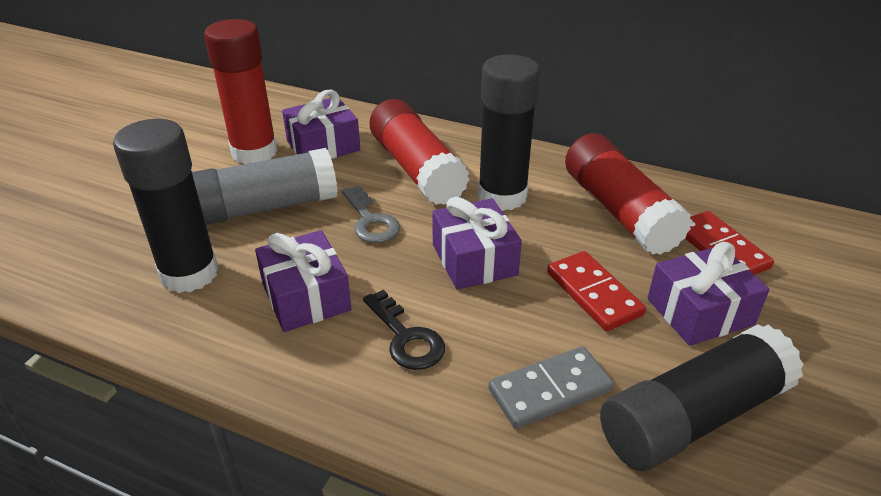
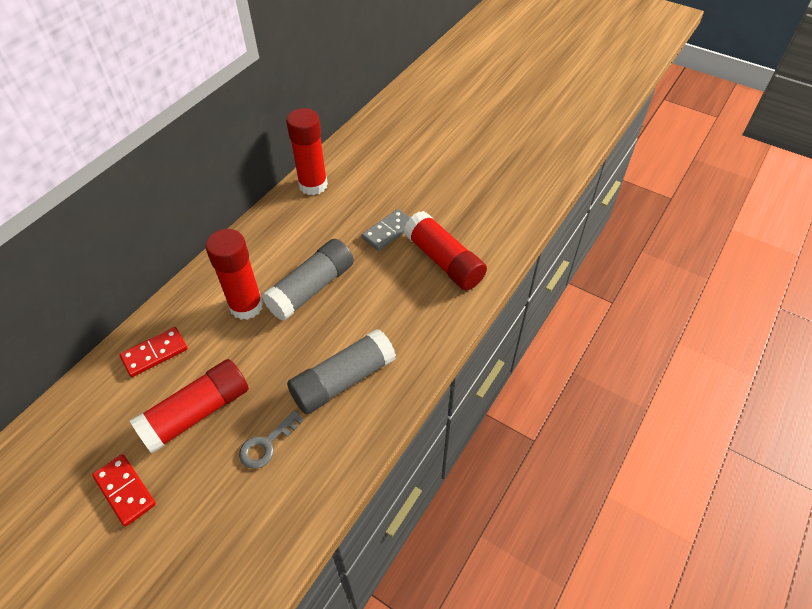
black glue stick: 3 -> 0
black key: 1 -> 0
grey glue stick: 1 -> 2
purple gift: 4 -> 0
red glue stick: 3 -> 4

